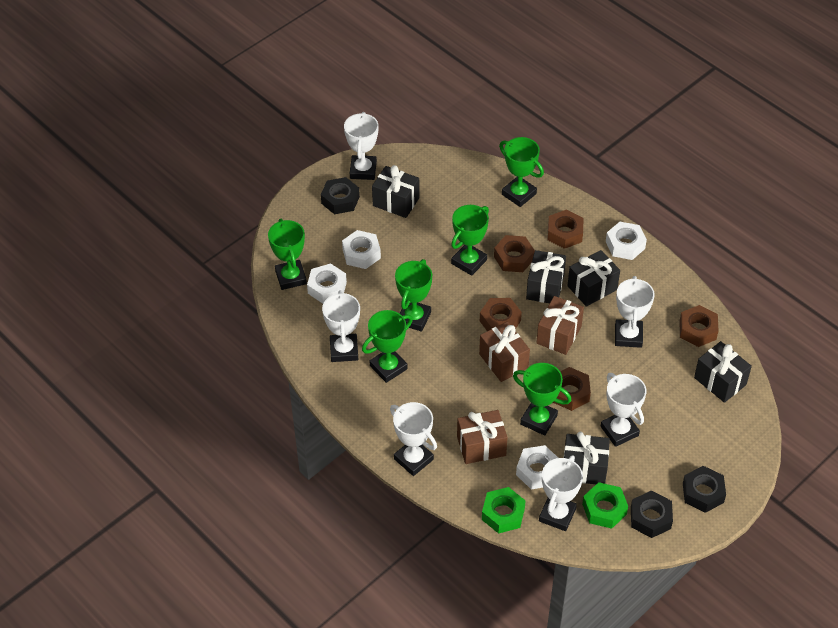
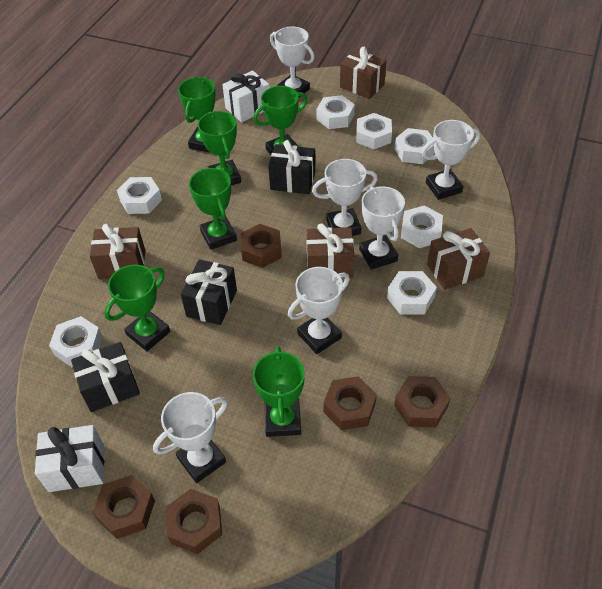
black gift: 5 -> 3
black nut: 3 -> 0
brown gift: 3 -> 4
green nut: 2 -> 0
white gift: 0 -> 2
white nut: 4 -> 7

